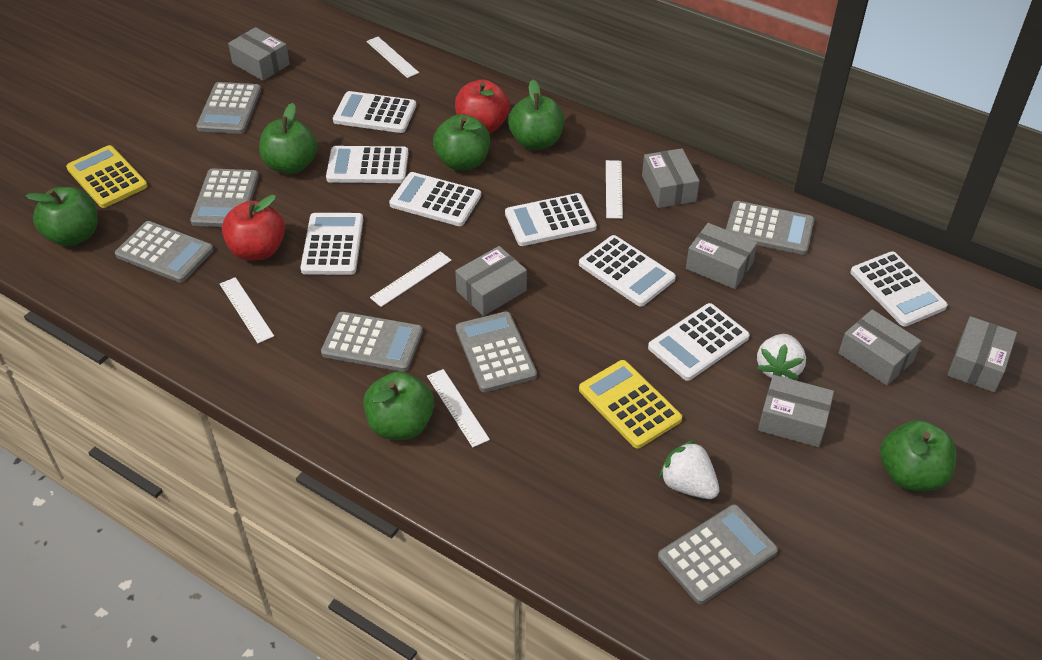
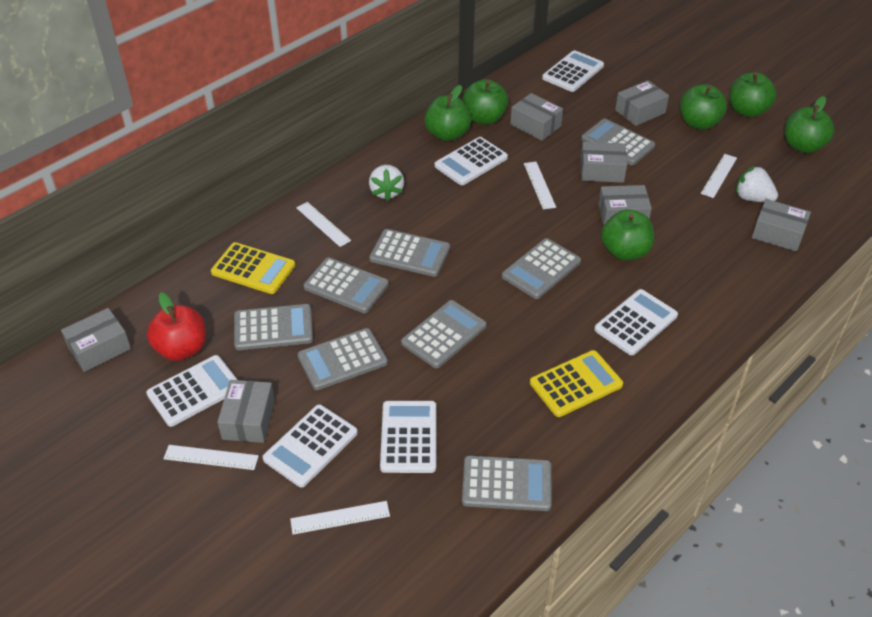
grey calculator: 7 -> 8
red apple: 2 -> 1
white calculator: 8 -> 6

